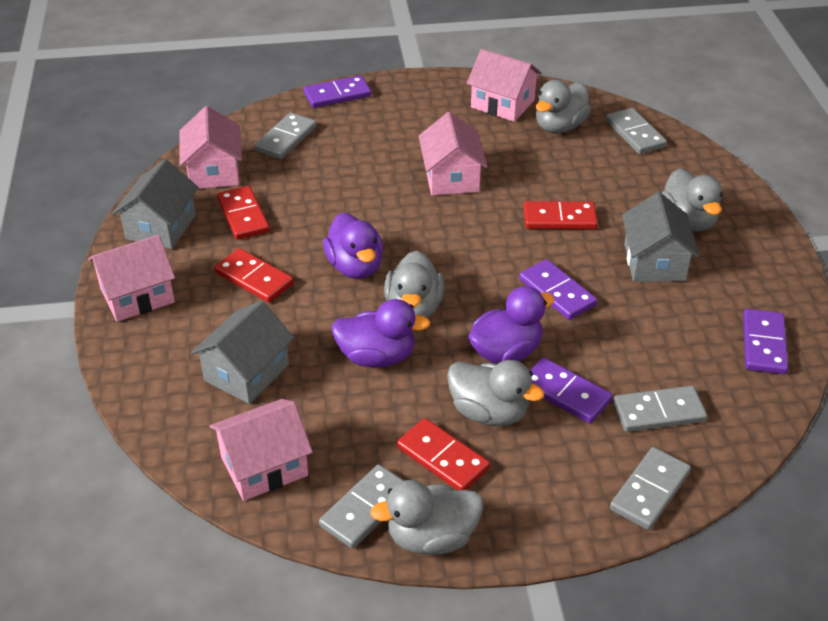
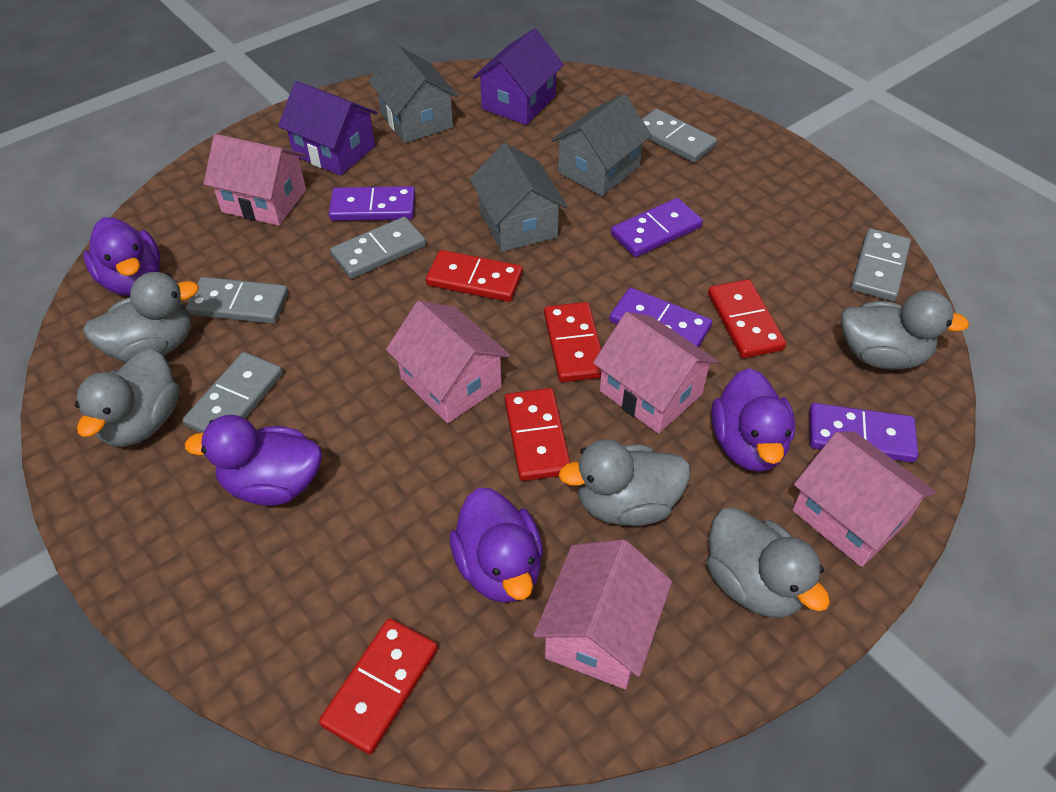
purple duck: 3 -> 4
purple house: 0 -> 2
red domino: 4 -> 5

